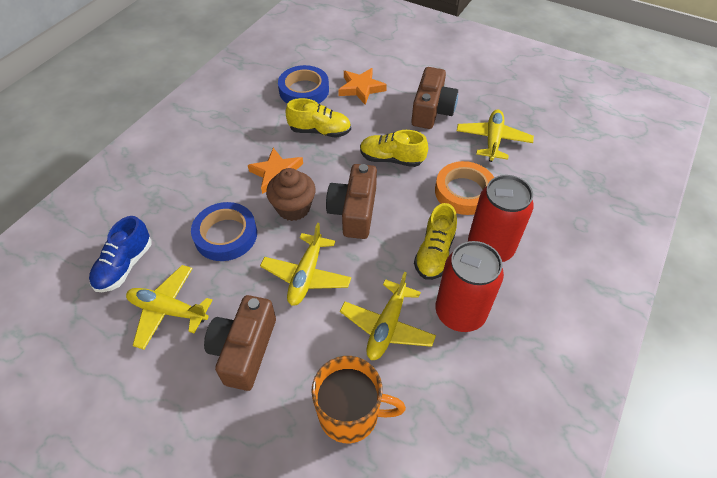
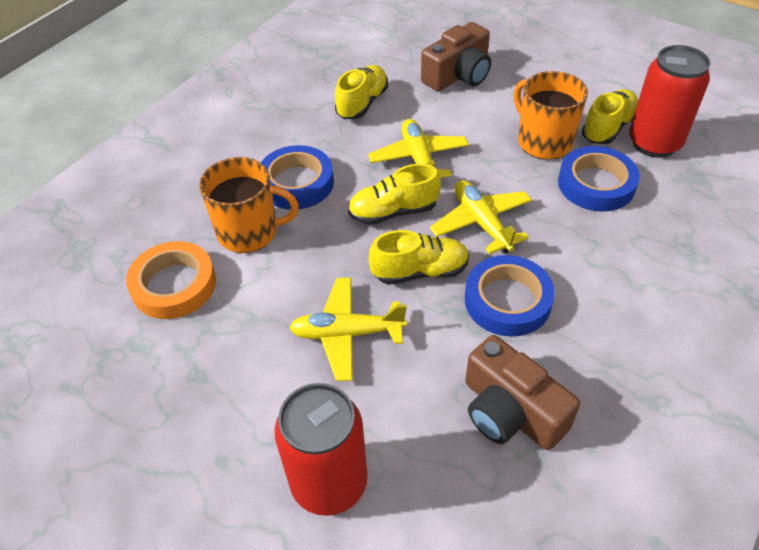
blue shoe: 1 -> 0
blue tape: 2 -> 3
brown camera: 3 -> 2
brown cupcake: 1 -> 0
orange mug: 1 -> 2
orange star: 2 -> 0
yellow plane: 4 -> 3
yellow shoe: 3 -> 4

